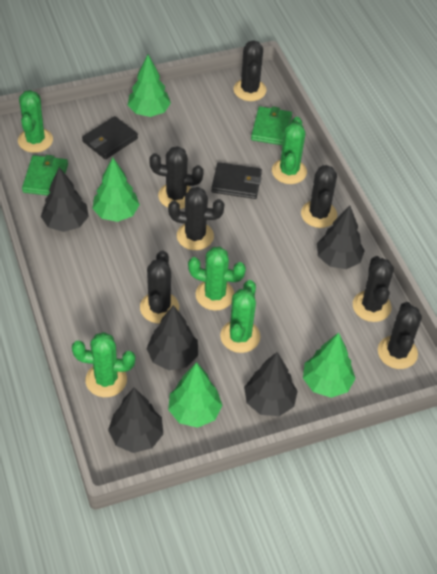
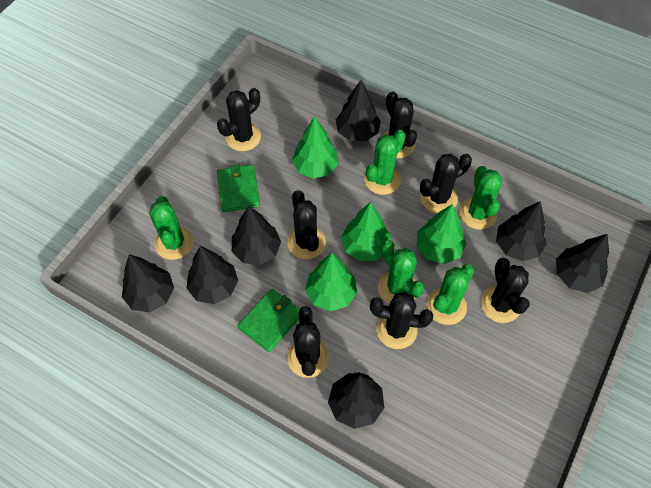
black tree: 5 -> 7
black wallet: 2 -> 0

